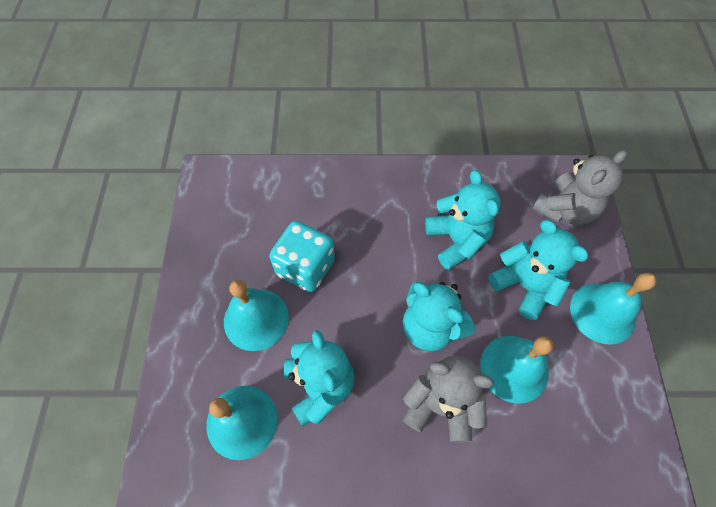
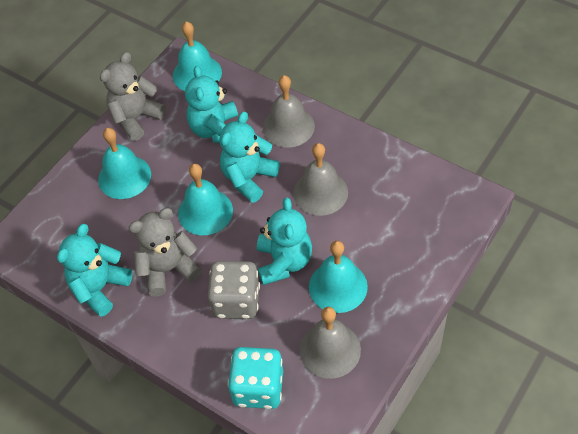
grey bell: 0 -> 3
grey dice: 0 -> 1

